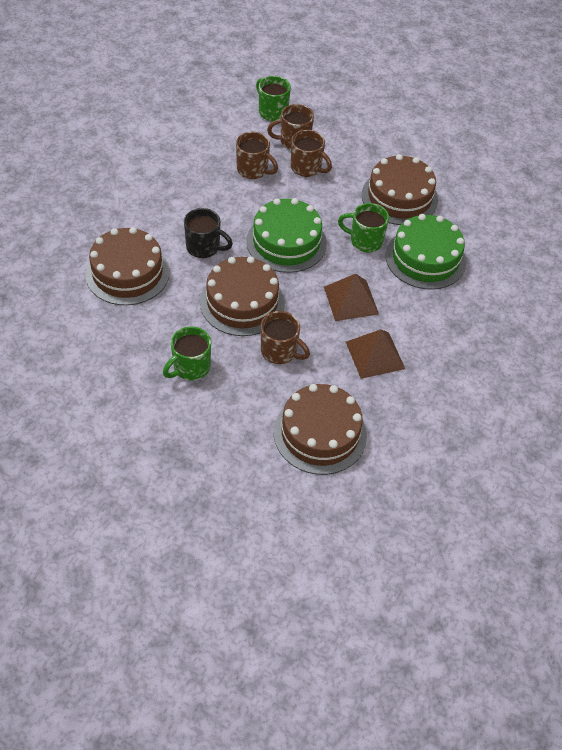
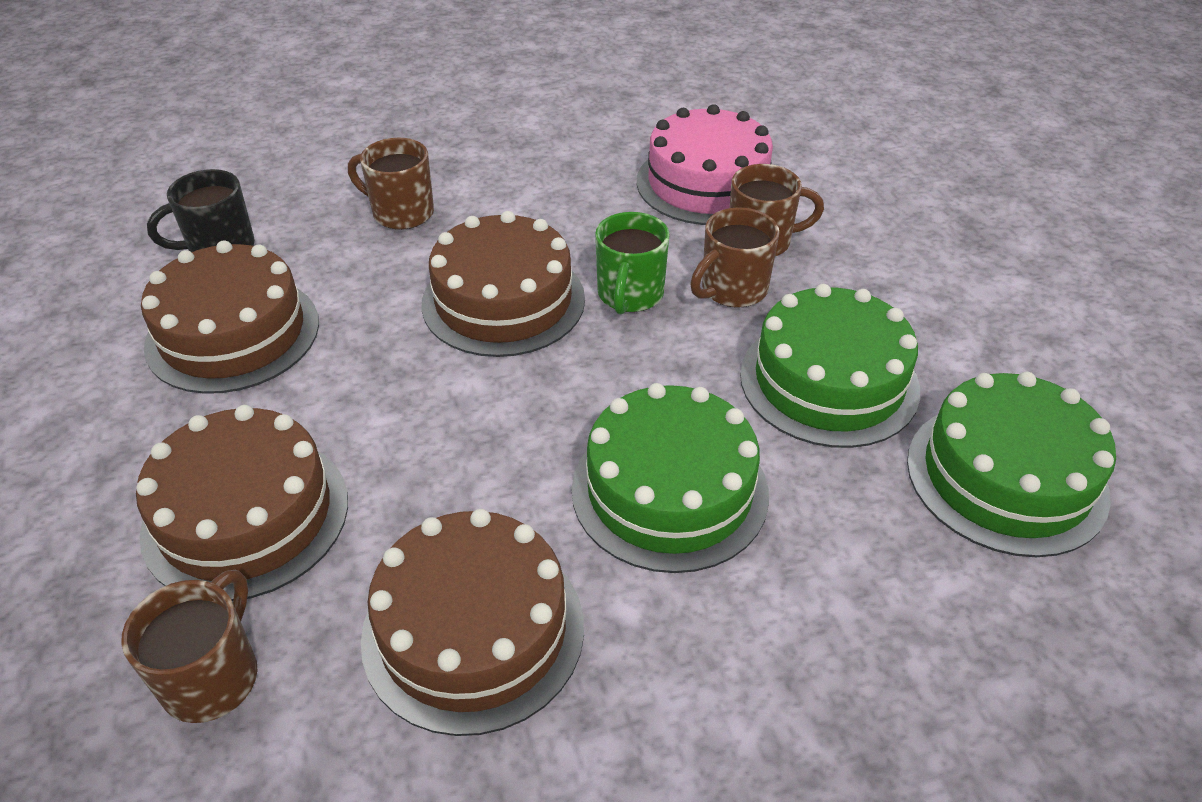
brown pyramid: 2 -> 0
green cake: 2 -> 3
green mug: 3 -> 1
pink cake: 0 -> 1

